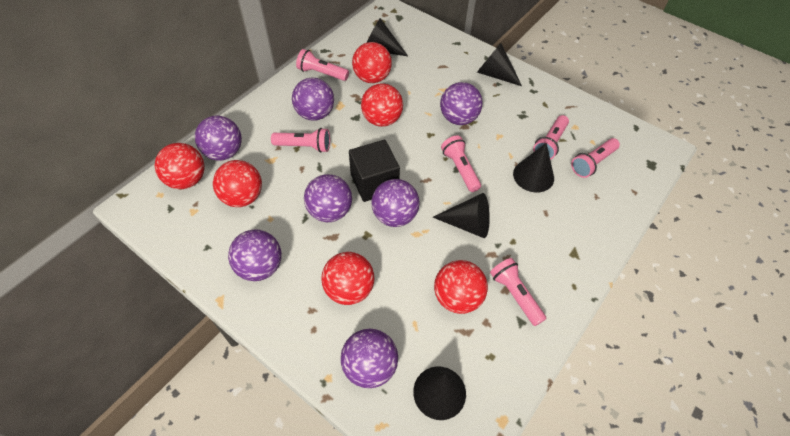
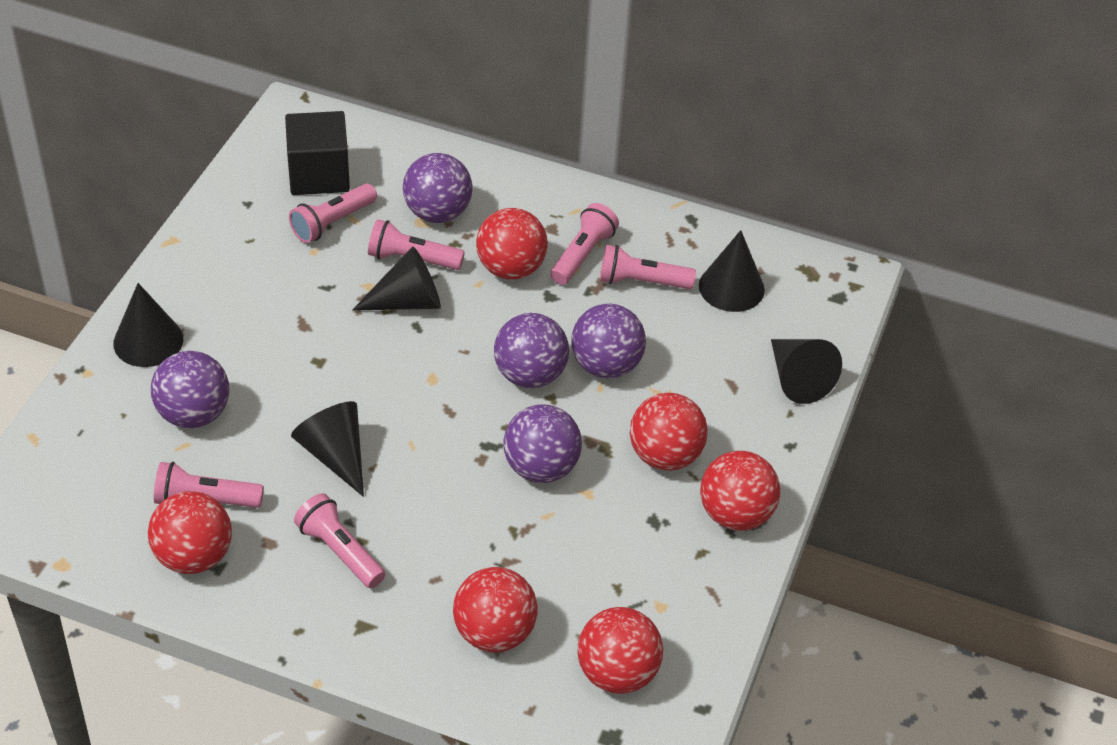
purple ball: 7 -> 5

